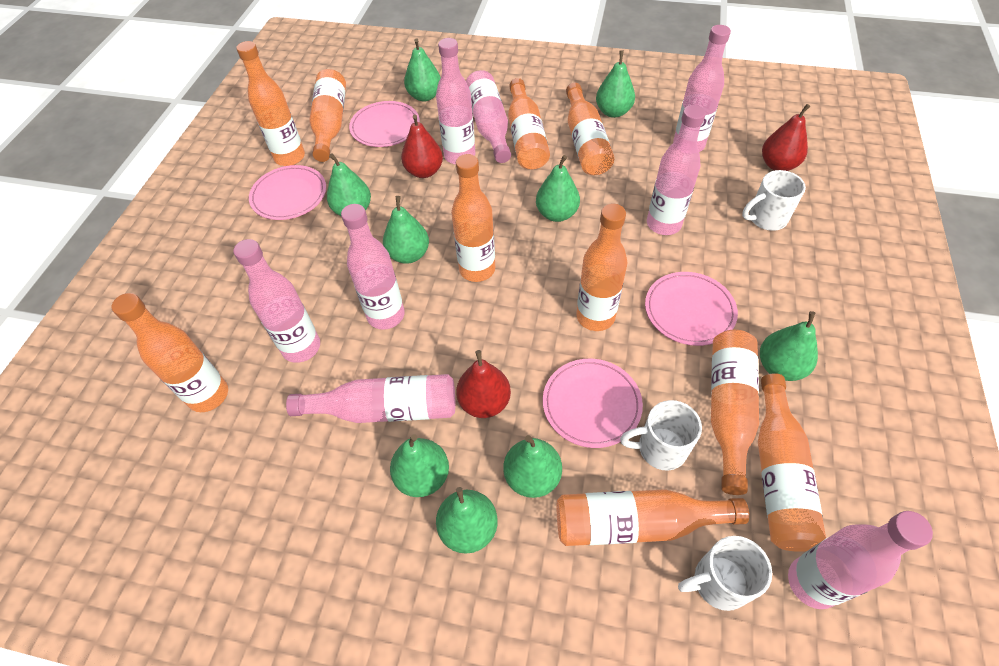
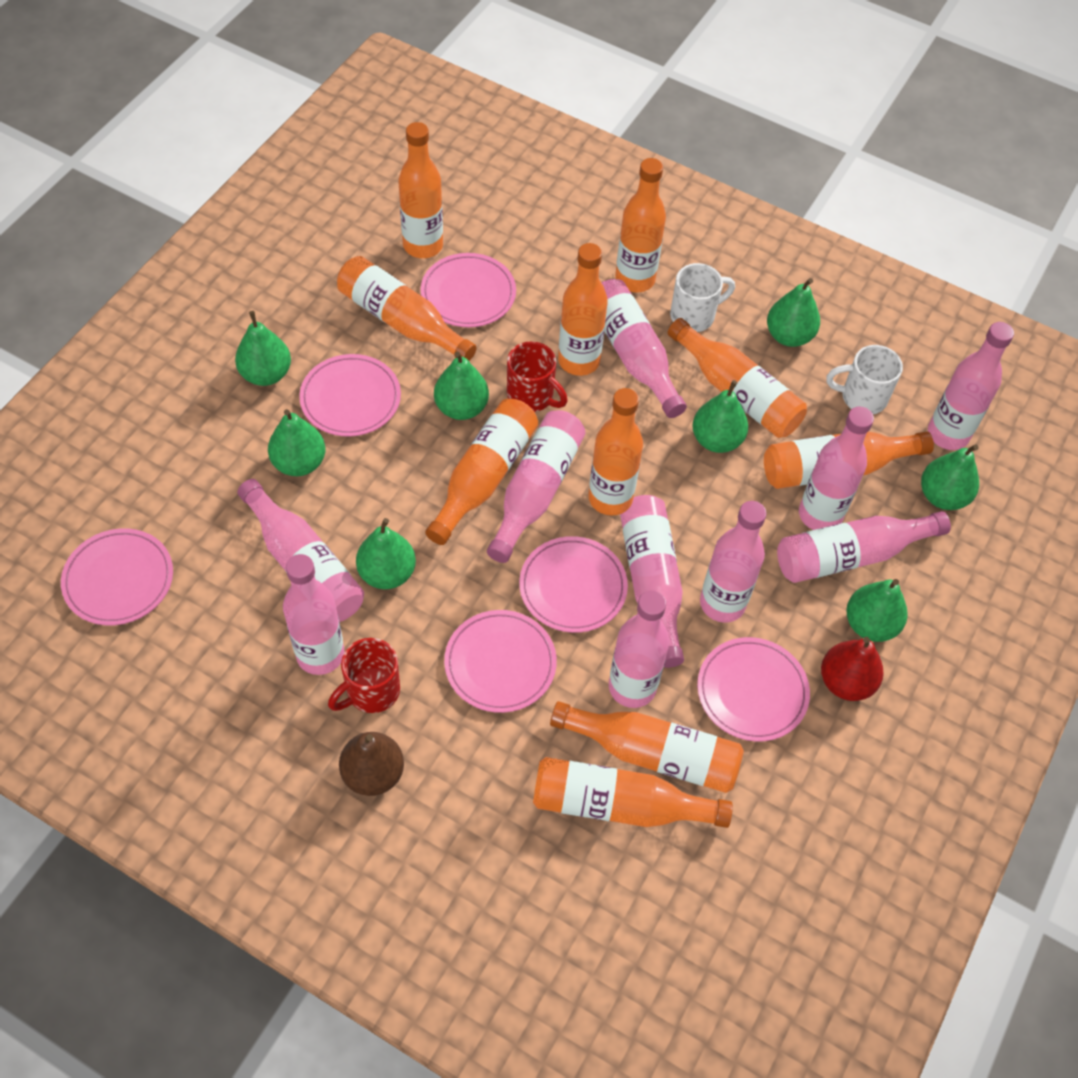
brown pear: 0 -> 1
green pear: 9 -> 8
pink bottle: 8 -> 10
pink plate: 4 -> 6
red mug: 0 -> 2
red pear: 3 -> 1
white mug: 3 -> 2

